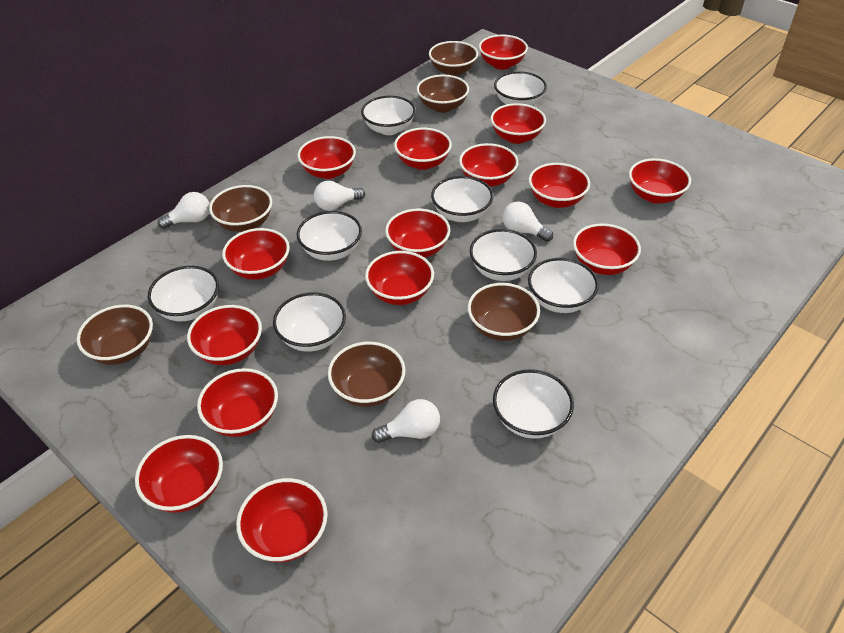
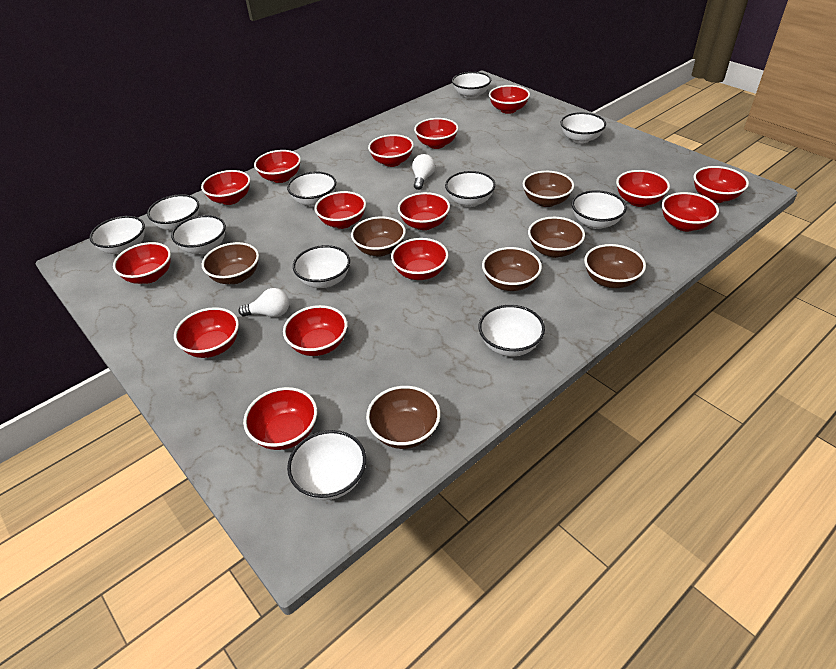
brown bowl: 6 -> 7
white bowl: 9 -> 11
white light bulb: 4 -> 2

